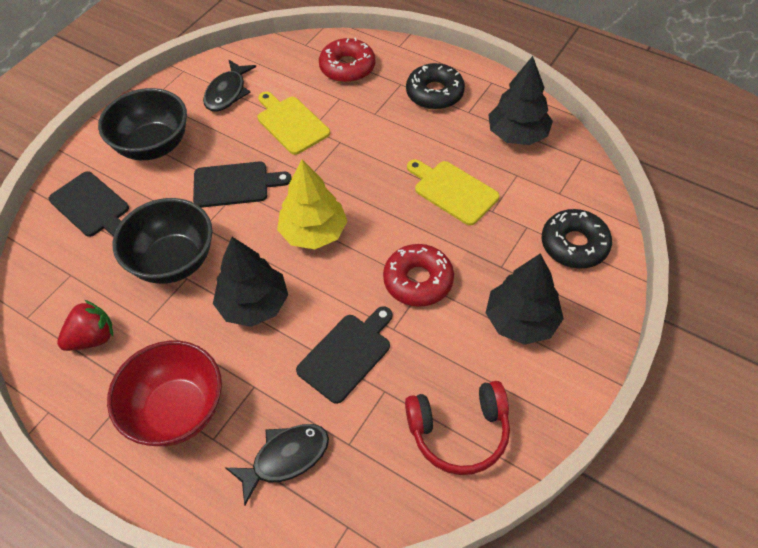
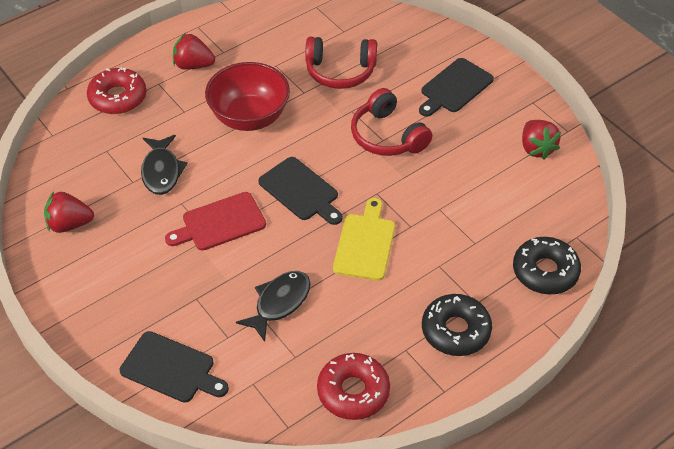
black bowl: 2 -> 0
black tree: 3 -> 0
red cutting board: 0 -> 1
red headphones: 1 -> 2
red strawberry: 1 -> 3
yellow cutting board: 2 -> 1
yellow tree: 1 -> 0

